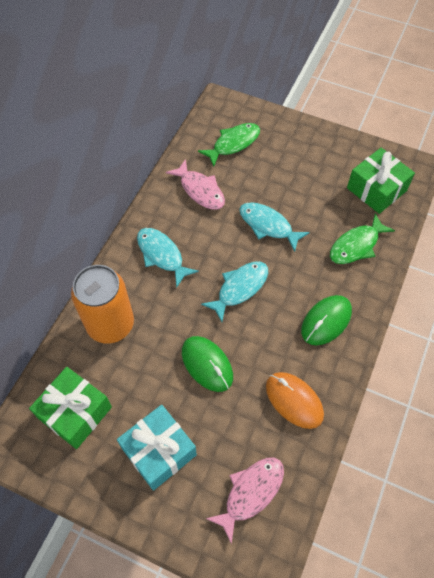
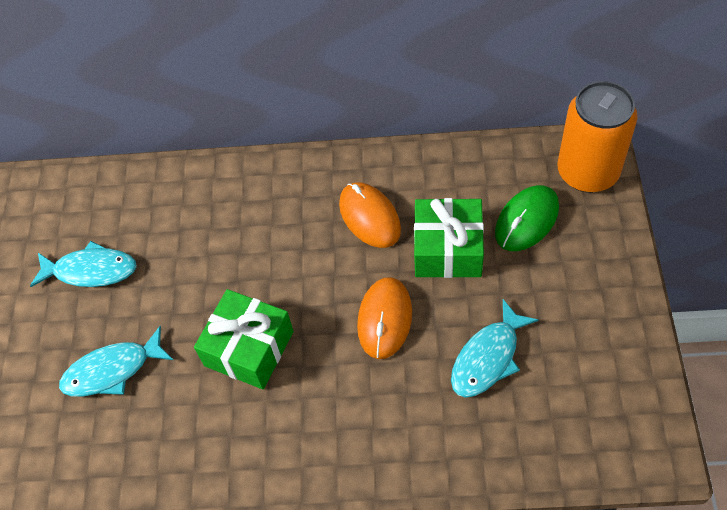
green fish: 2 -> 0
green mouse: 2 -> 1
orange mouse: 1 -> 2
pink fish: 2 -> 0
turquoise gift: 1 -> 0

